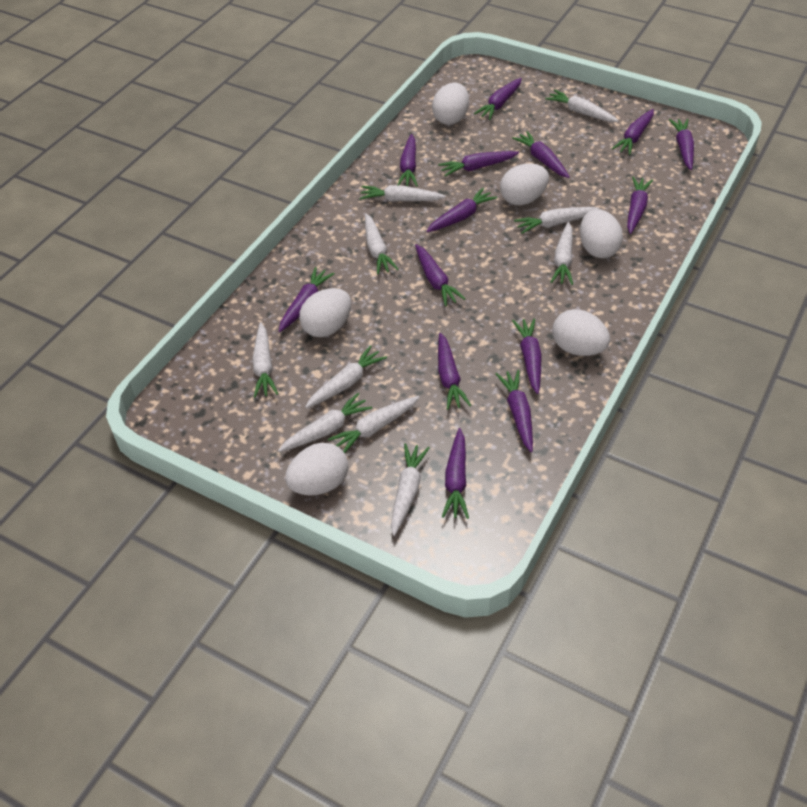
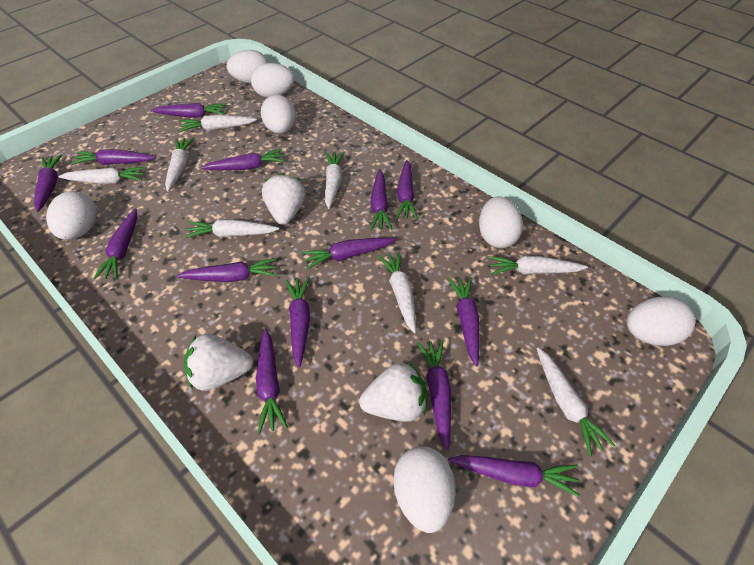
white carrot: 10 -> 8
white egg: 6 -> 7
white strawberry: 0 -> 3

